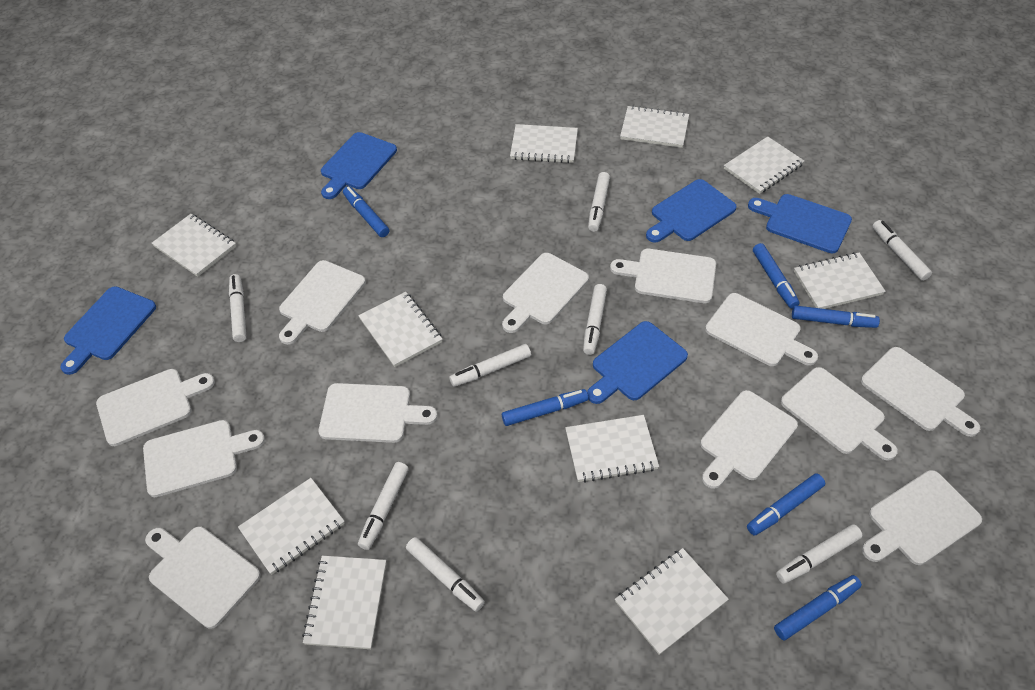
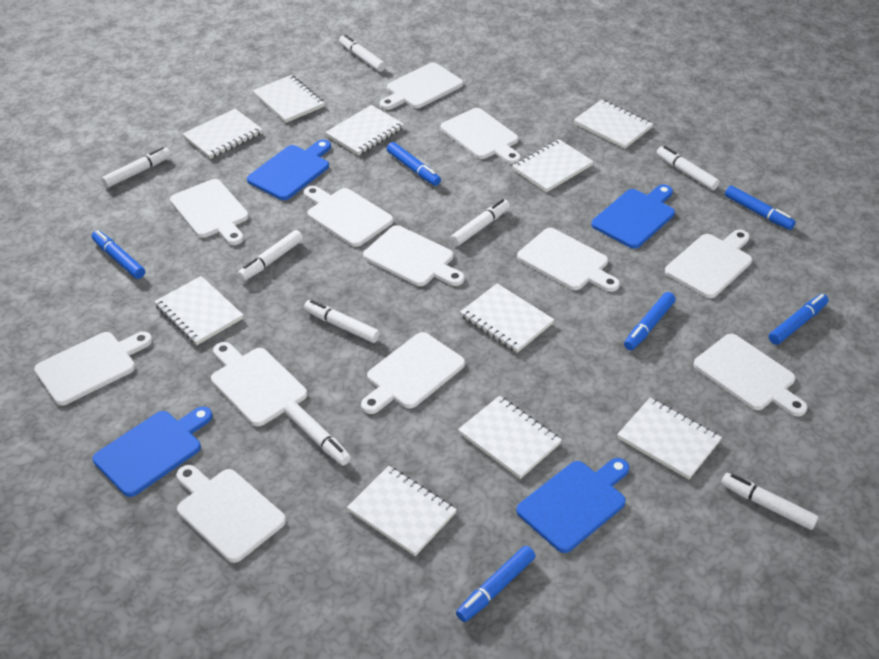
blue cutting board: 5 -> 4

